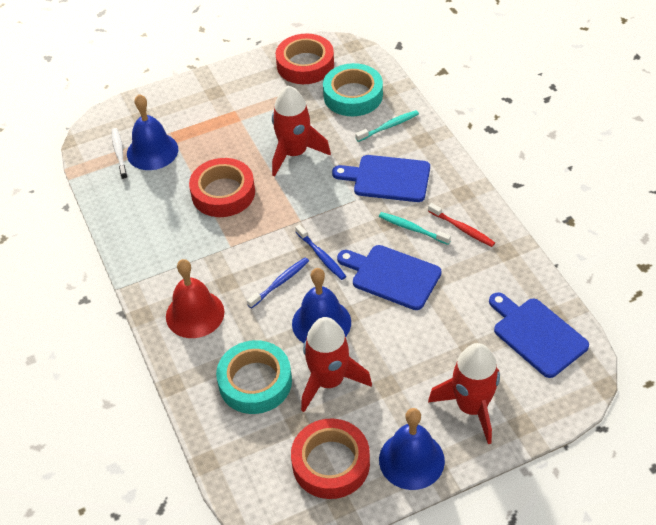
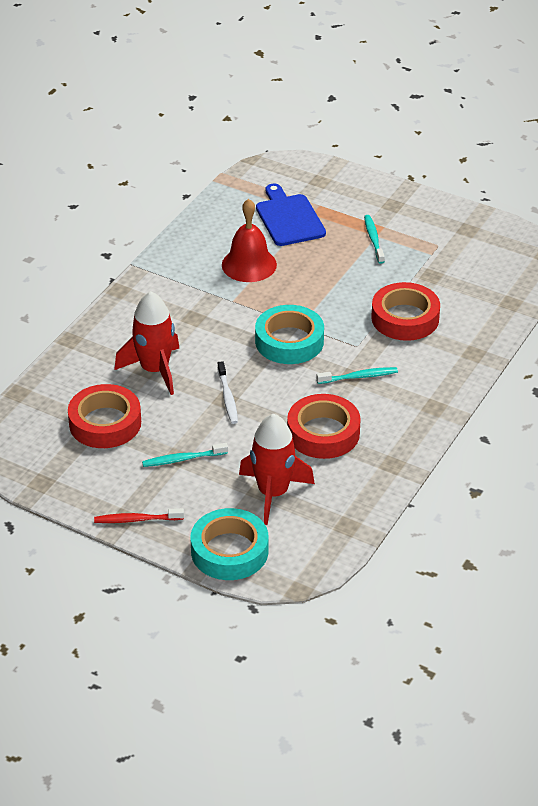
blue bell: 3 -> 0
blue cutting board: 3 -> 1
blue toothbrush: 2 -> 0
red rocket: 3 -> 2
turquoise toothbrush: 2 -> 3

